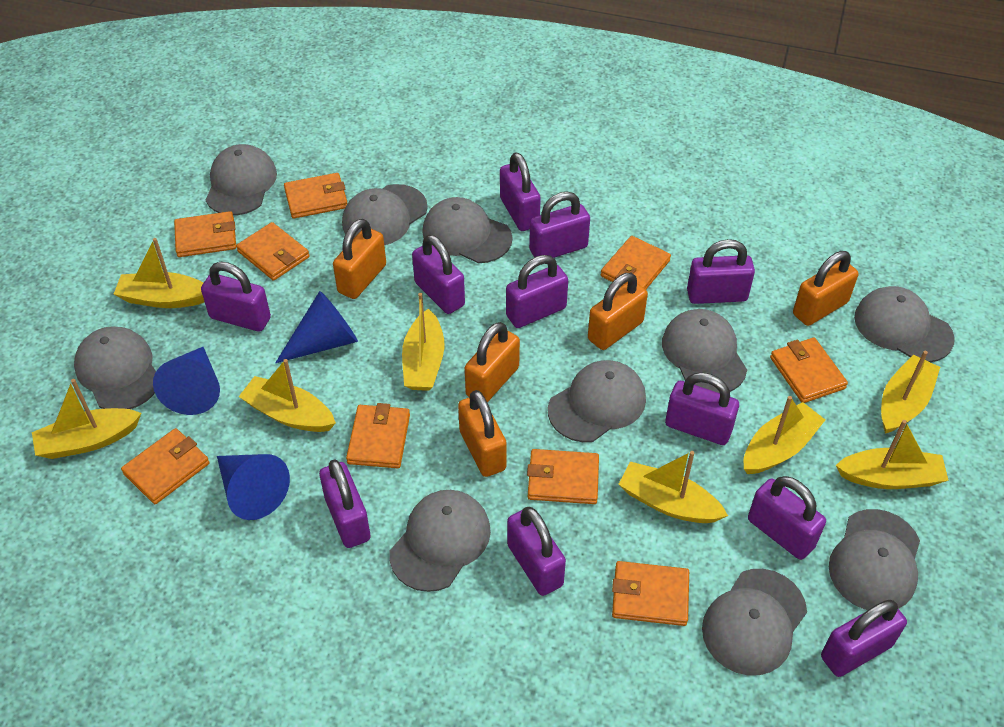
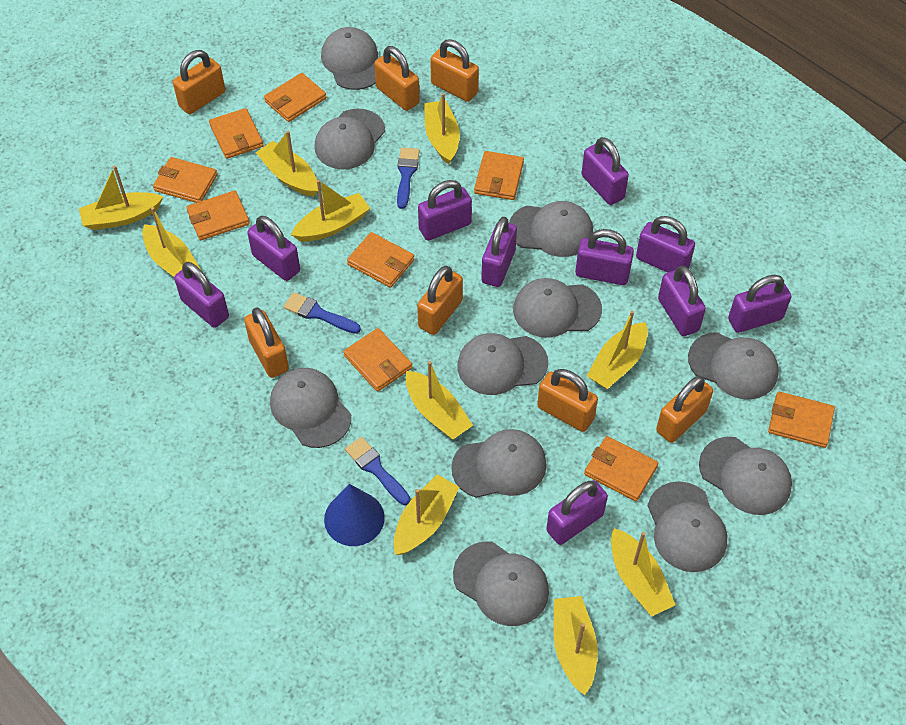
blue brush: 0 -> 3
blue cone: 3 -> 1
grey cap: 10 -> 11
orange padlock: 5 -> 7
purple padlock: 11 -> 10
yellow boat: 8 -> 10

